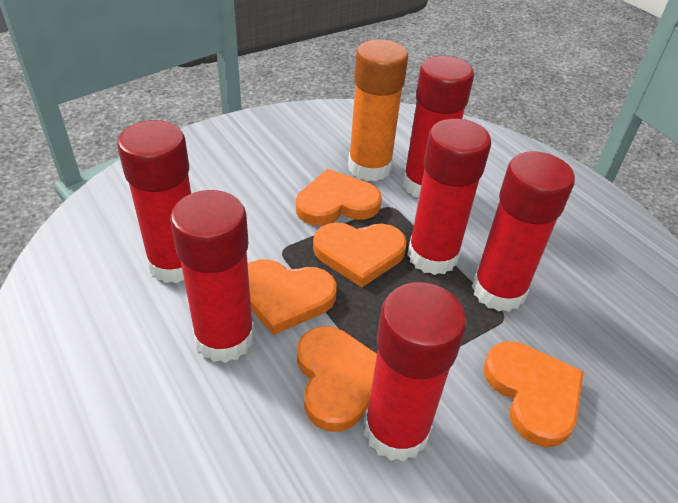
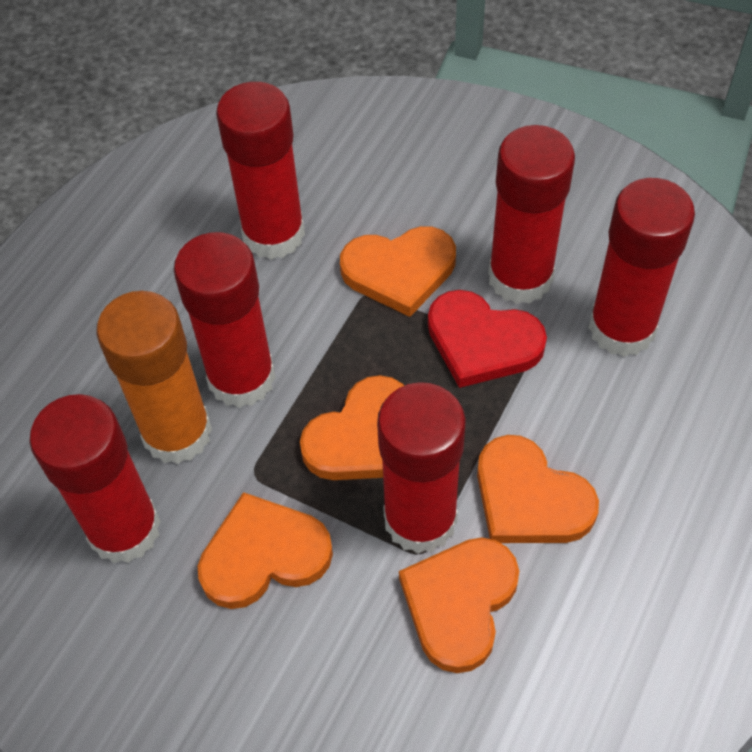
red heart: 0 -> 1

